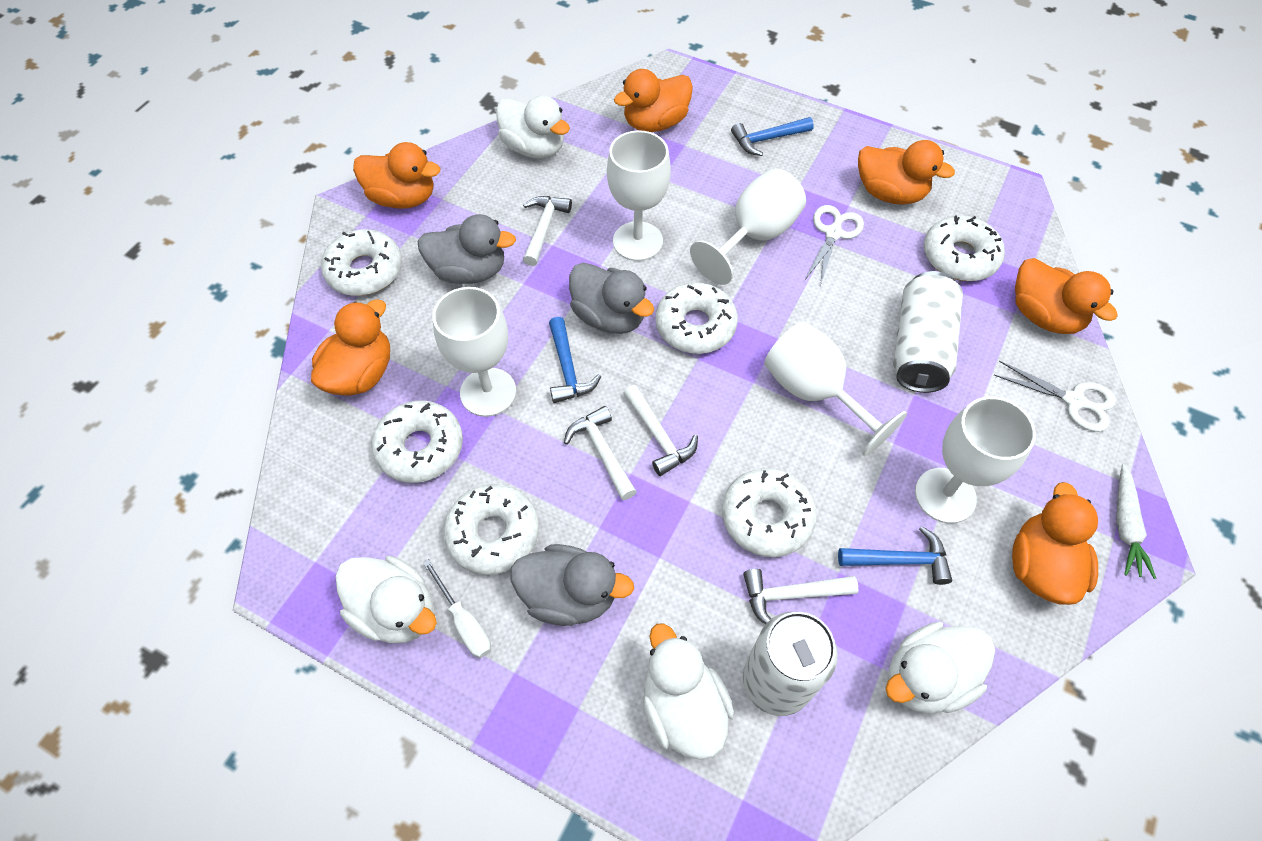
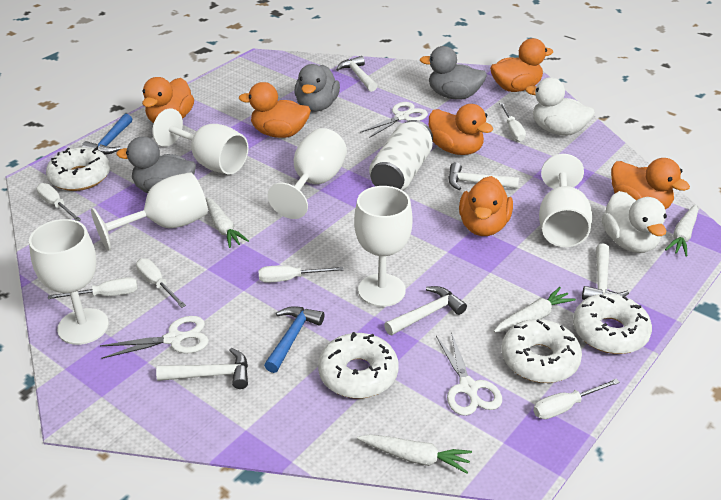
blue hammer: 3 -> 2
white can: 2 -> 1
white carrot: 1 -> 4
white donut: 6 -> 4
white duck: 4 -> 2
white goblet: 5 -> 6
white hammer: 4 -> 5
white scissors: 2 -> 3
white screwdriver: 1 -> 6

